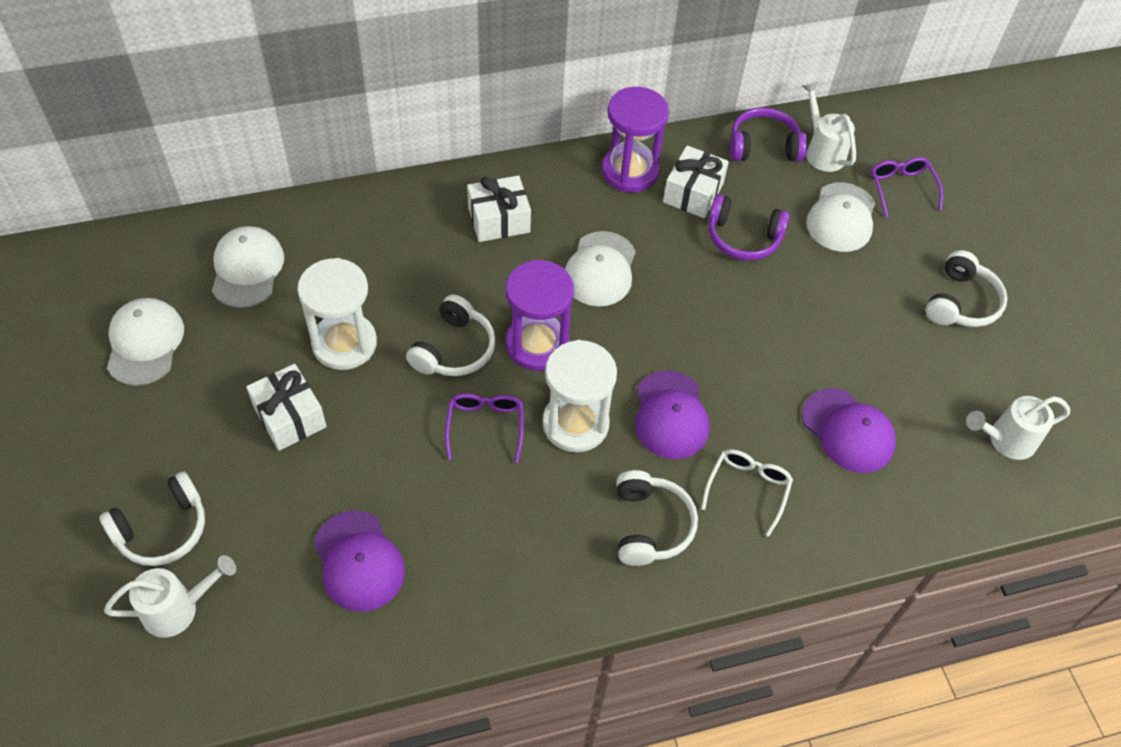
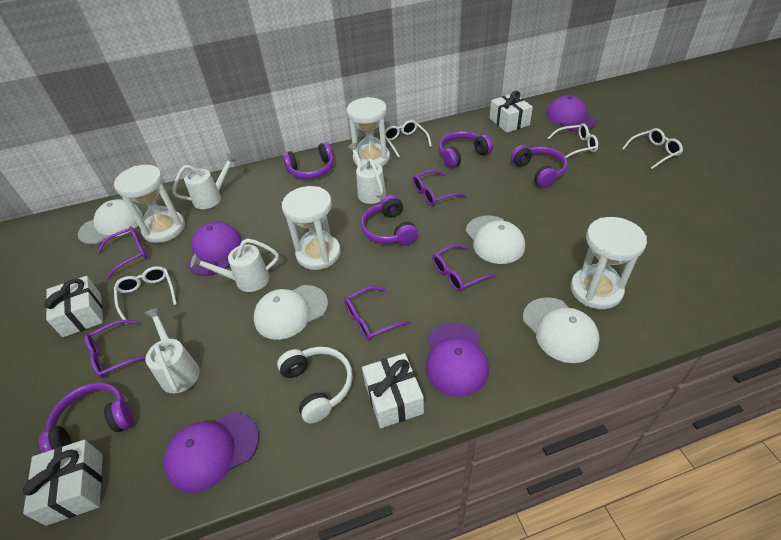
purple cap: 3 -> 4
purple glasses: 2 -> 5
purple headphones: 2 -> 5
purple hourglass: 2 -> 0
white gift: 3 -> 4
white glasses: 1 -> 4
white headphones: 4 -> 1
white hourglass: 2 -> 4
white watering can: 3 -> 4

